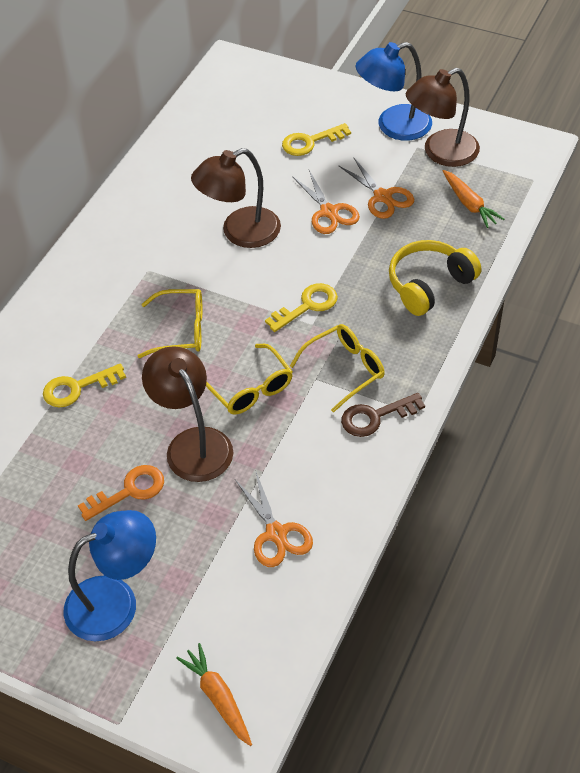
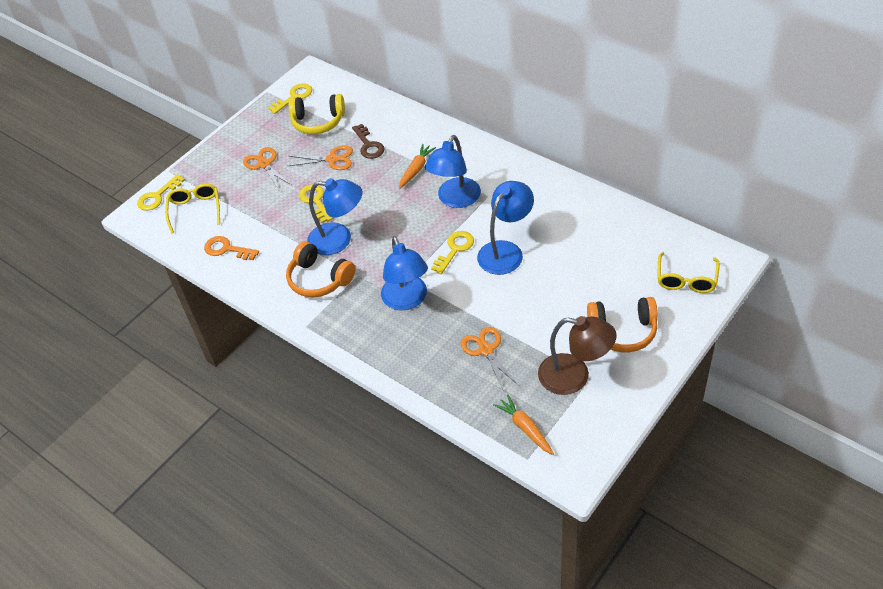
blue lamp: 2 -> 4
brown lamp: 3 -> 1
orange headphones: 0 -> 2
yellow glasses: 3 -> 2
yellow key: 3 -> 4

